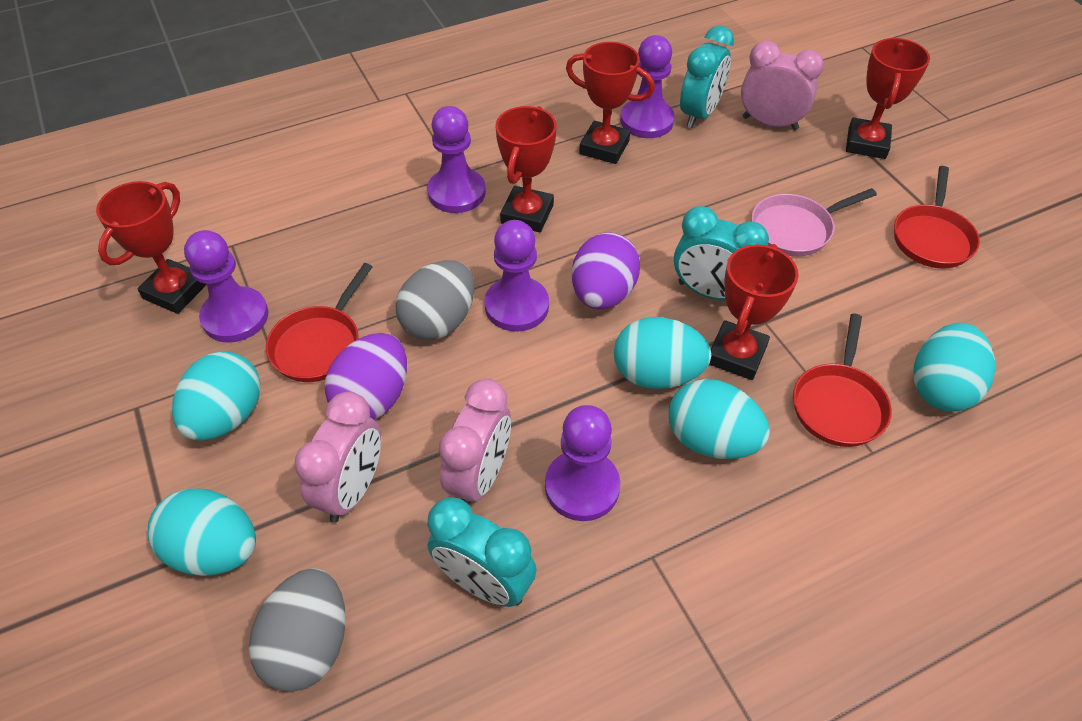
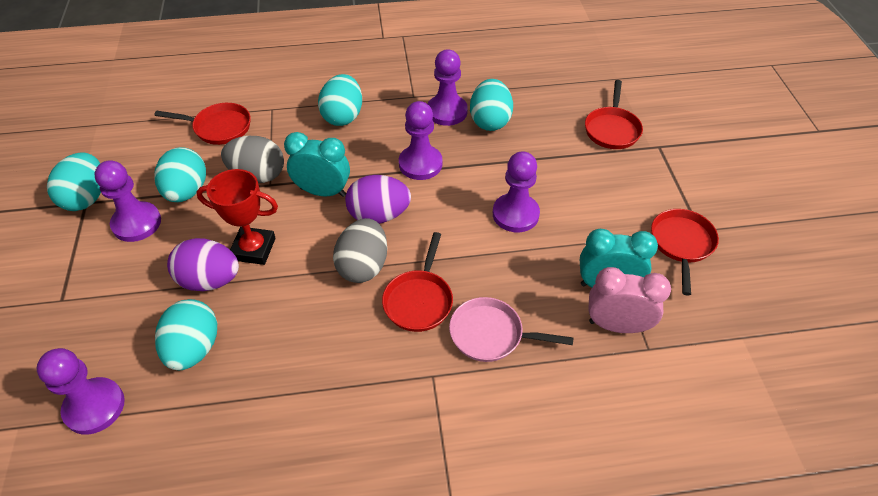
pink clock: 3 -> 1
red pan: 3 -> 4
red trophy: 5 -> 1
turquoise clock: 3 -> 2

